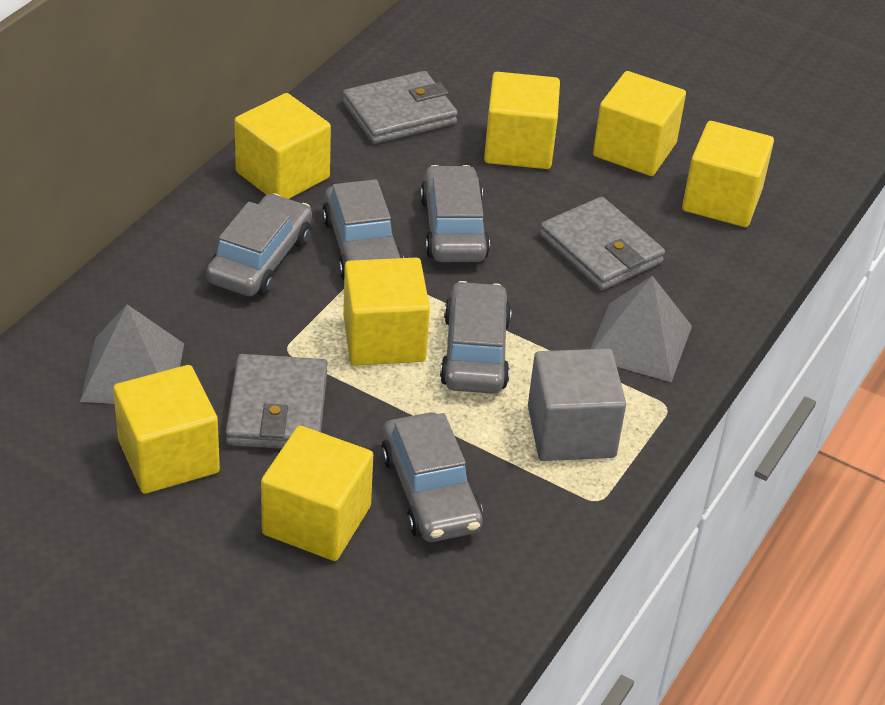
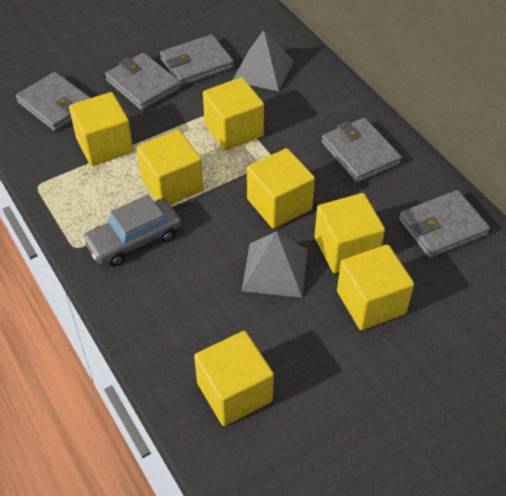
grey car: 5 -> 1
grey cube: 1 -> 0
grey wallet: 3 -> 5

